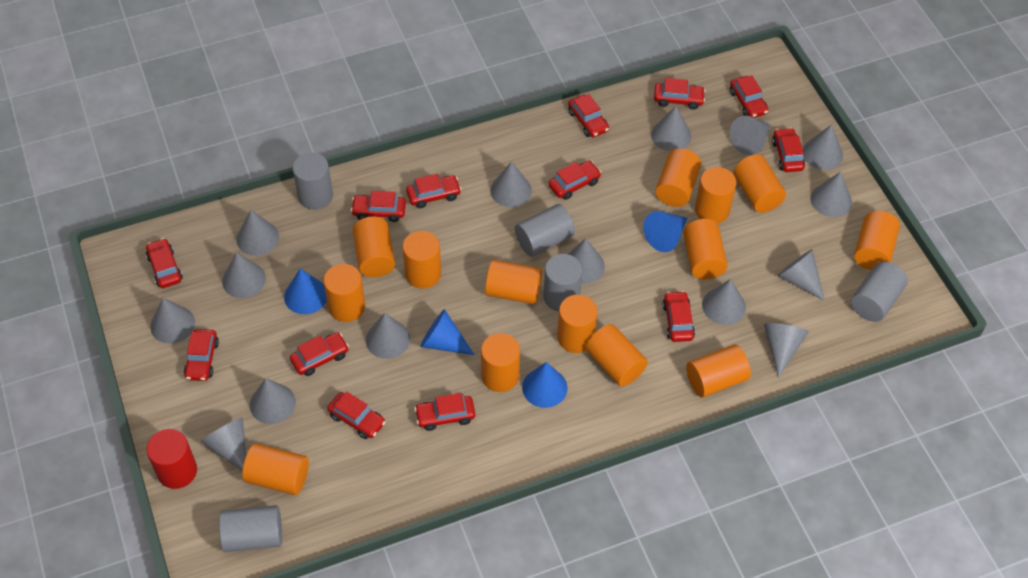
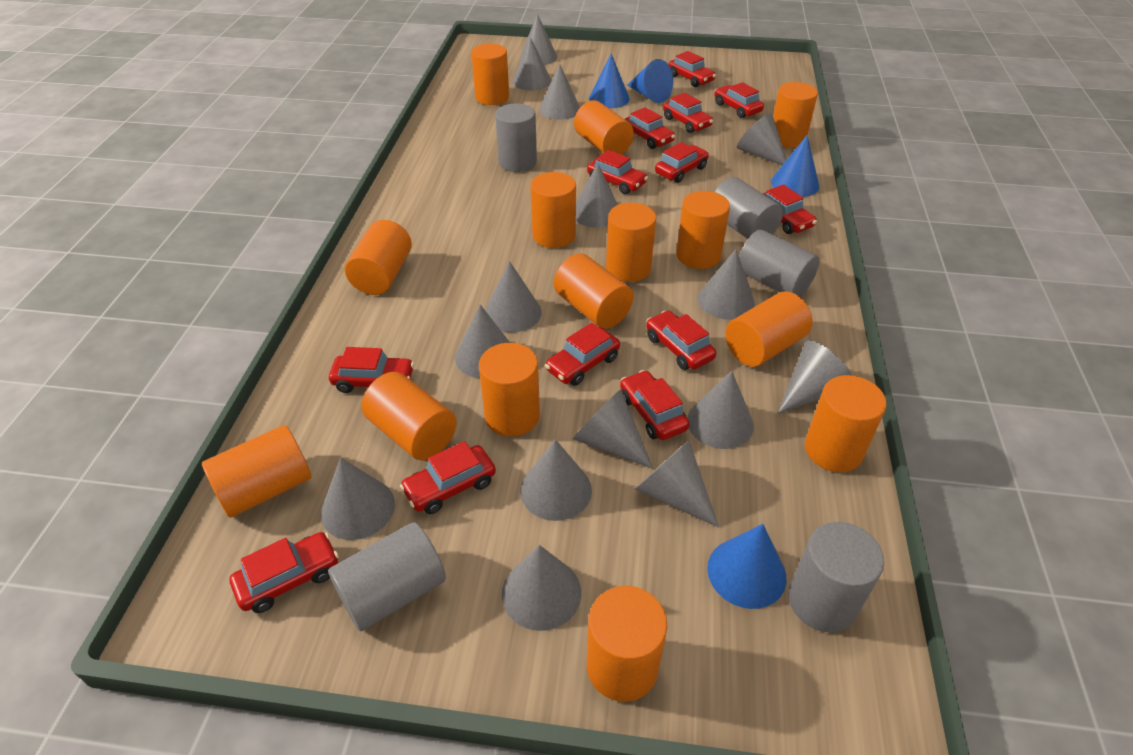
red cylinder: 1 -> 0

